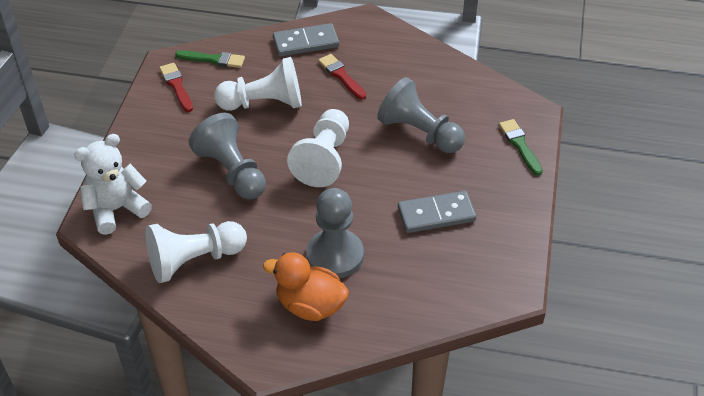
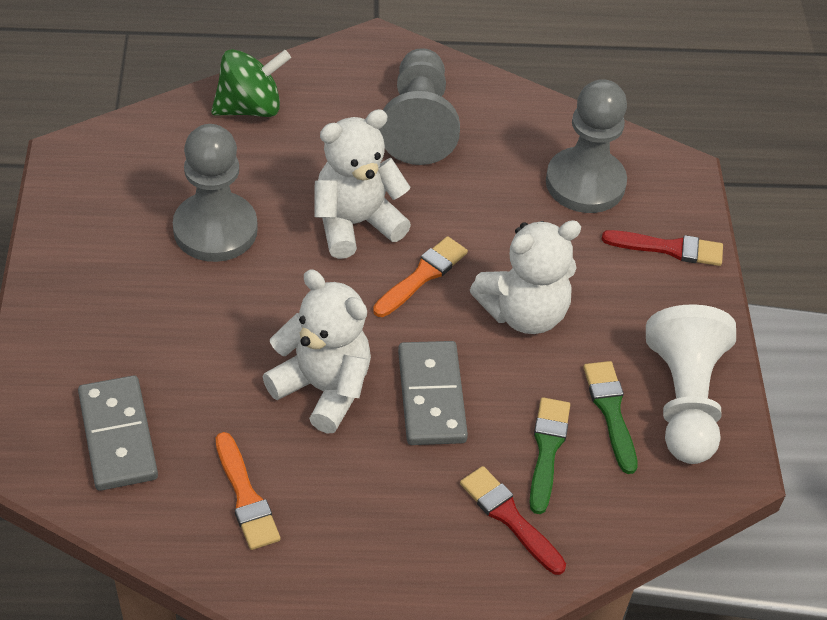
green spinning top: 0 -> 1
orange brush: 0 -> 2
orange duck: 1 -> 0
white pawn: 3 -> 1
white teddy bear: 1 -> 3

